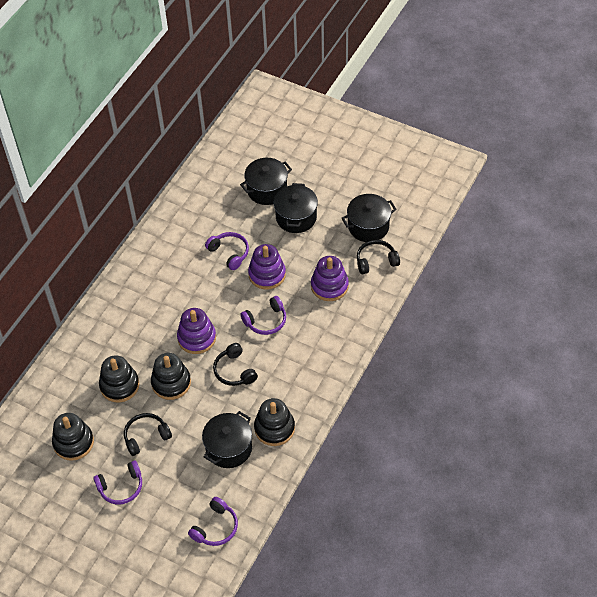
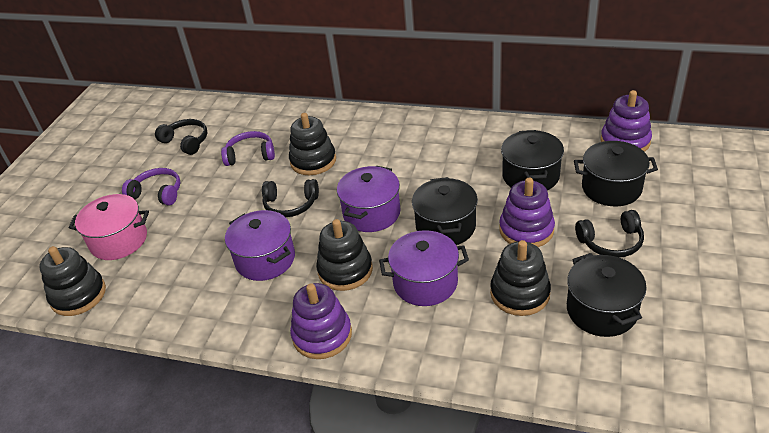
pink pot: 0 -> 1
purple headphones: 4 -> 2
purple pot: 0 -> 3

